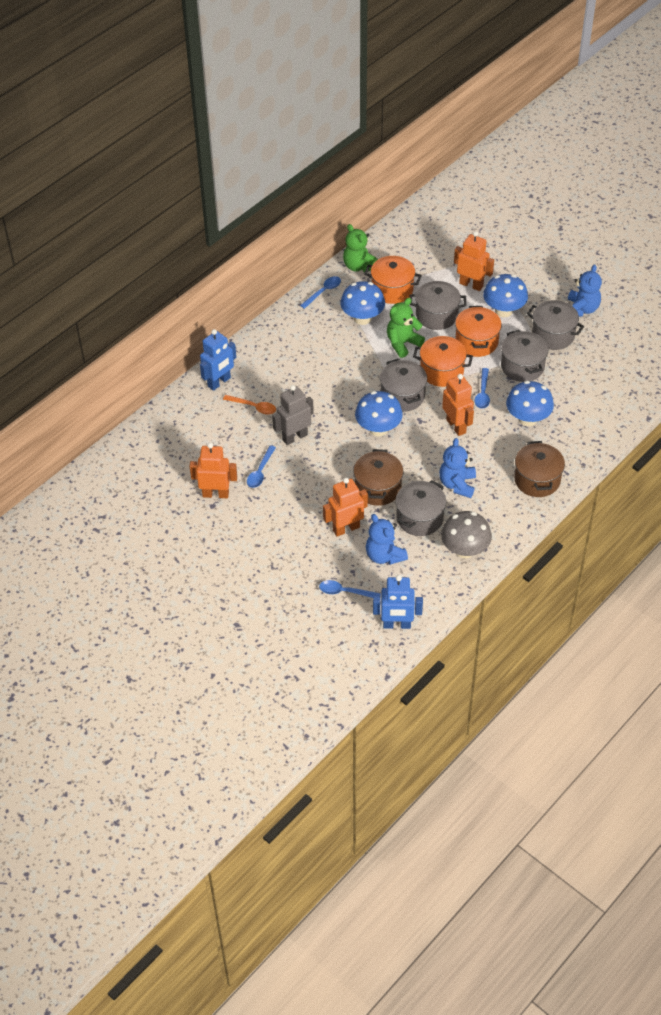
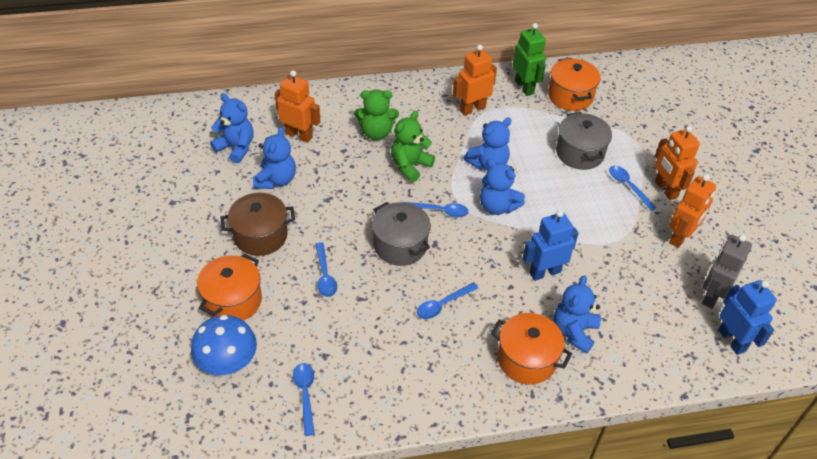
blue mushroom: 4 -> 1
blue spoon: 4 -> 5
blue teddy bear: 3 -> 5
brown pot: 2 -> 1
green robot: 0 -> 1
grey mushroom: 1 -> 0
grey pot: 5 -> 2
orange spoon: 1 -> 0

